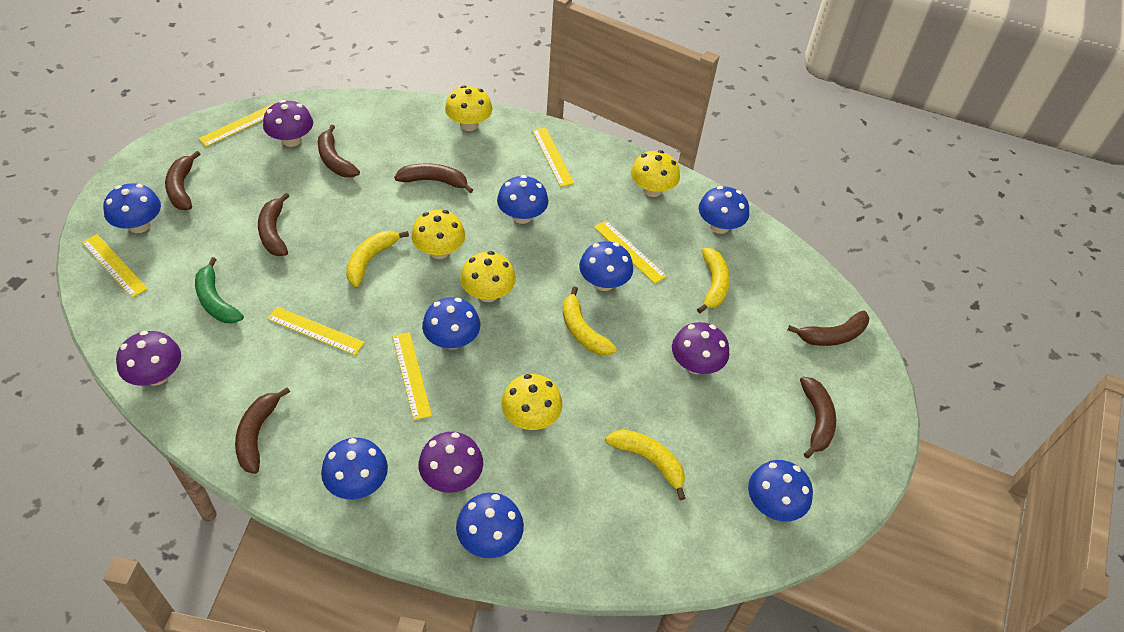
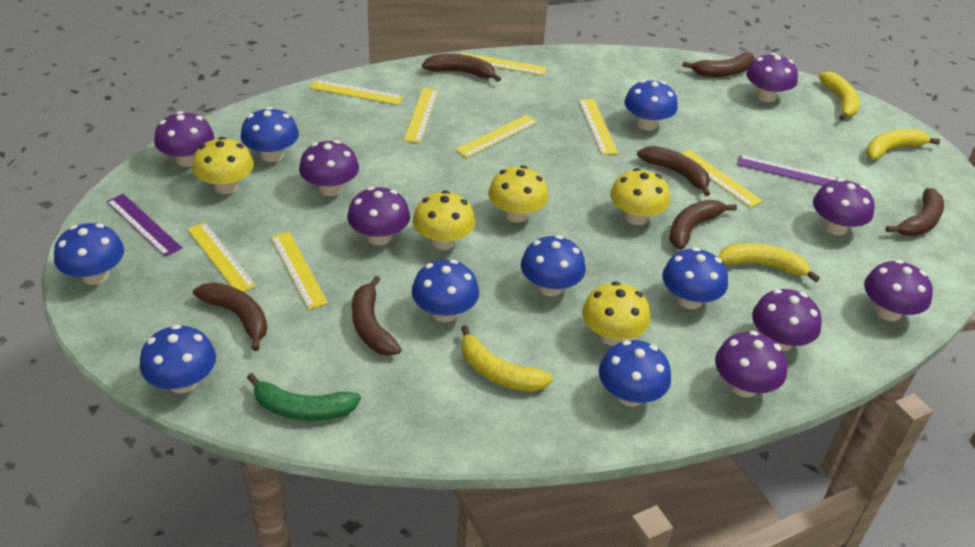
purple mushroom: 4 -> 8
purple ruler: 0 -> 2
yellow ruler: 6 -> 8

